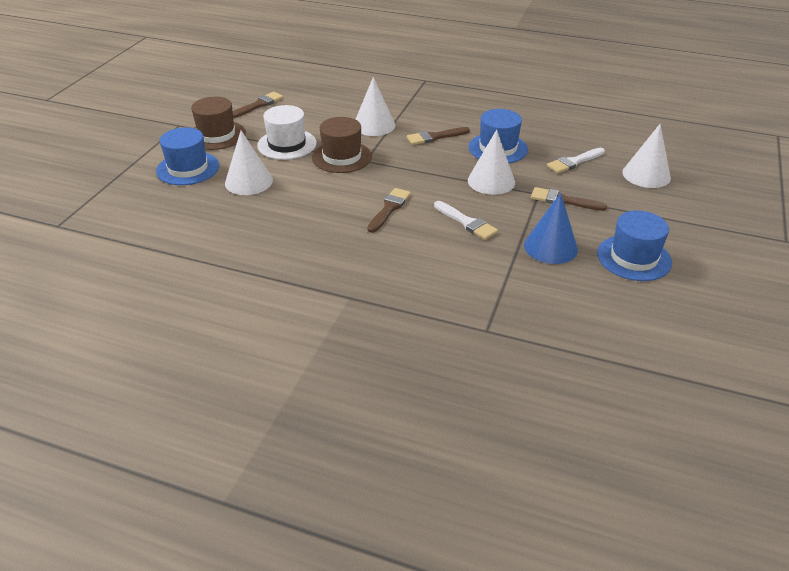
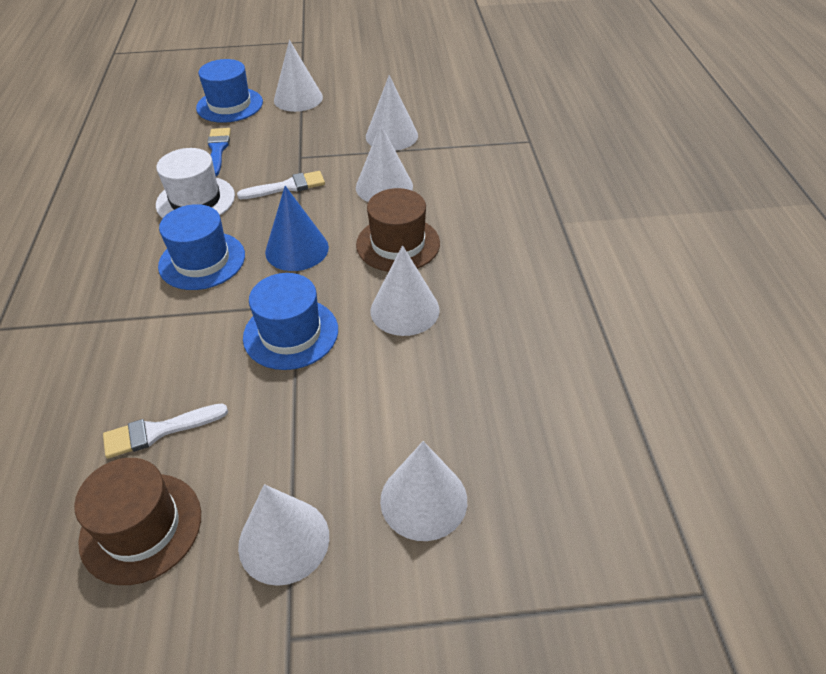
blue brush: 0 -> 1
brown brush: 4 -> 0
white cone: 4 -> 6

